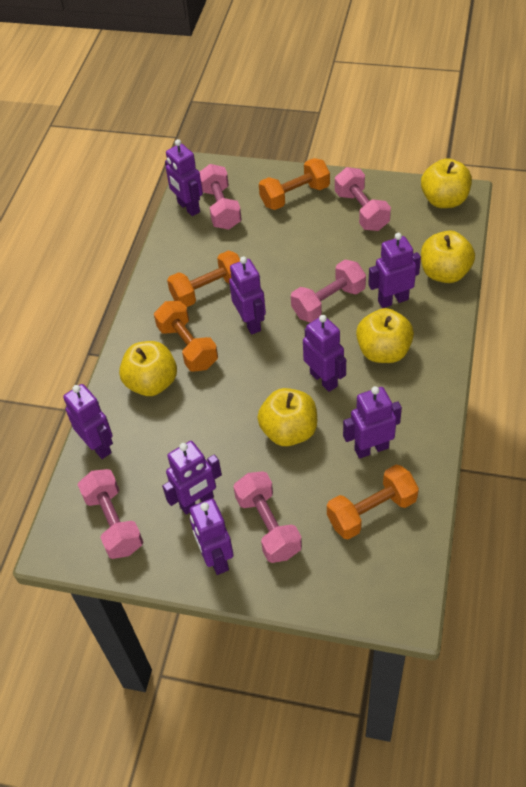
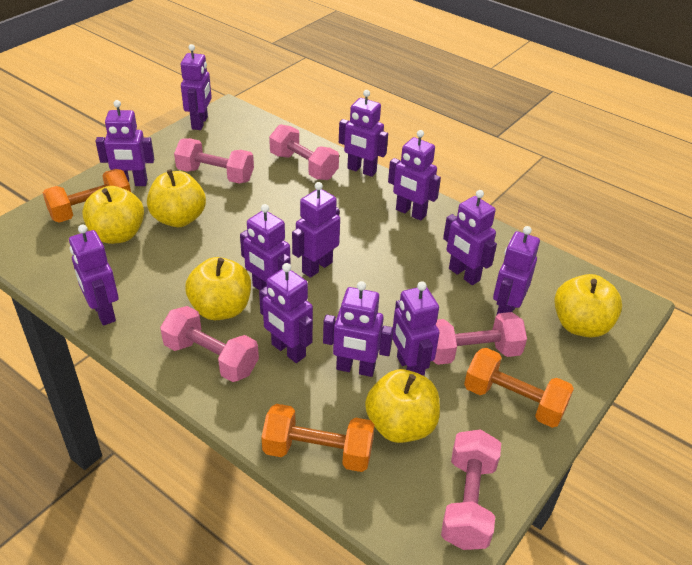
orange dumbbell: 4 -> 3
purple robot: 8 -> 12

